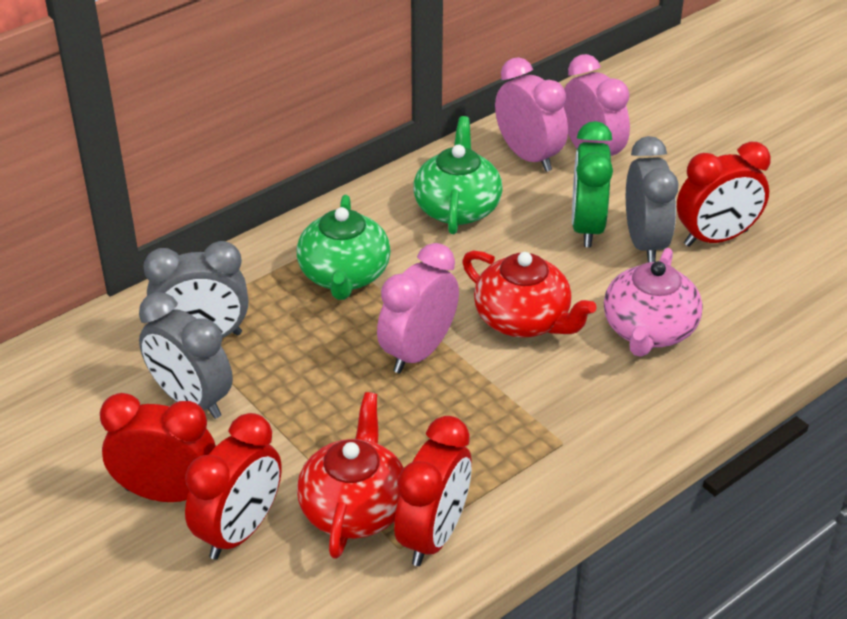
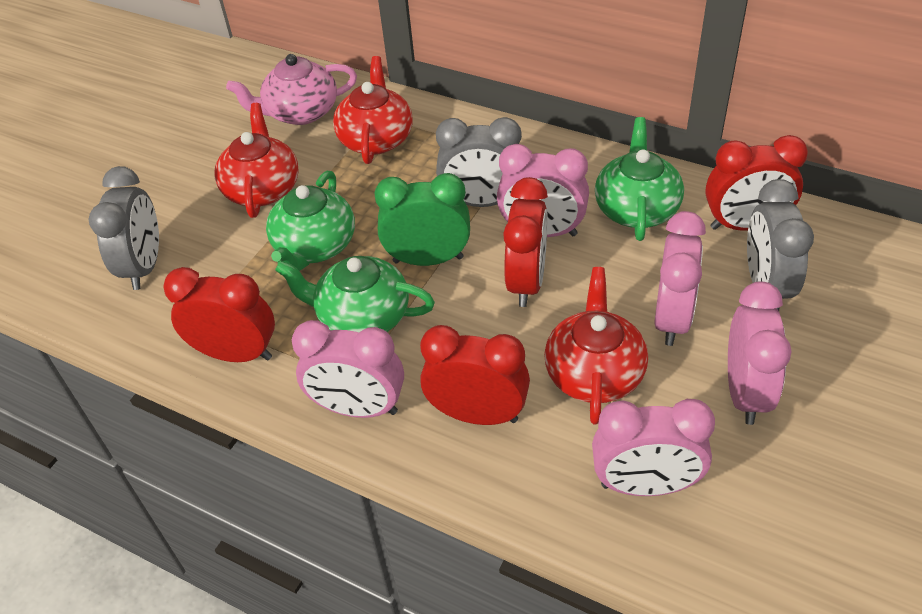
green teapot: 2 -> 3
pink clock: 3 -> 5
red teapot: 2 -> 3

